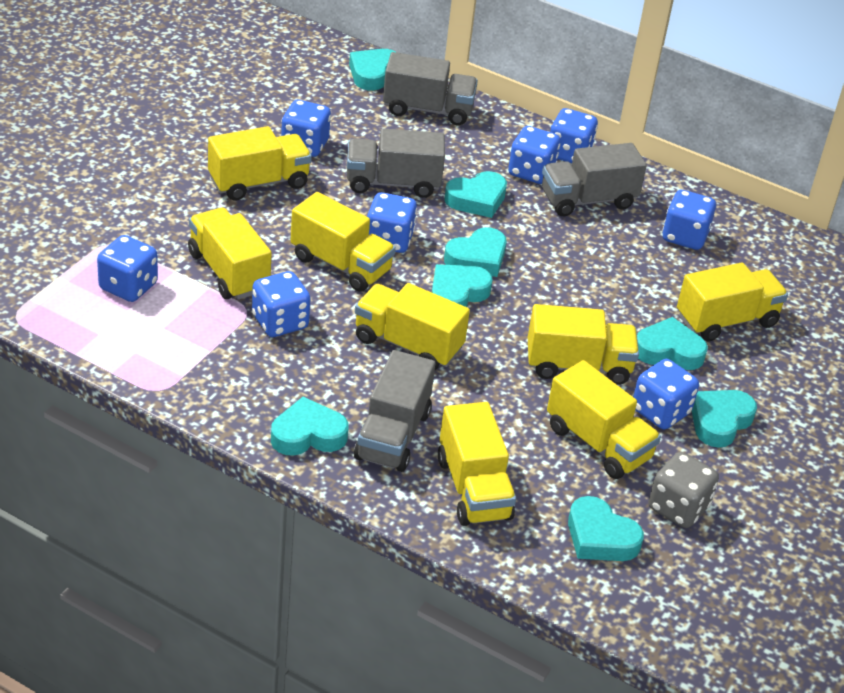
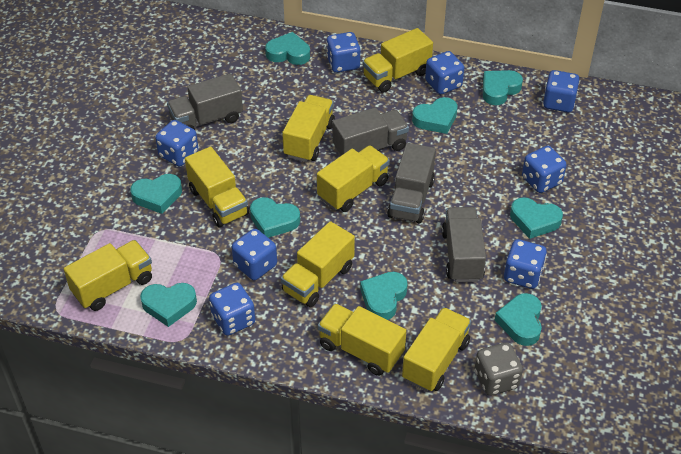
turquoise heart: 8 -> 9

